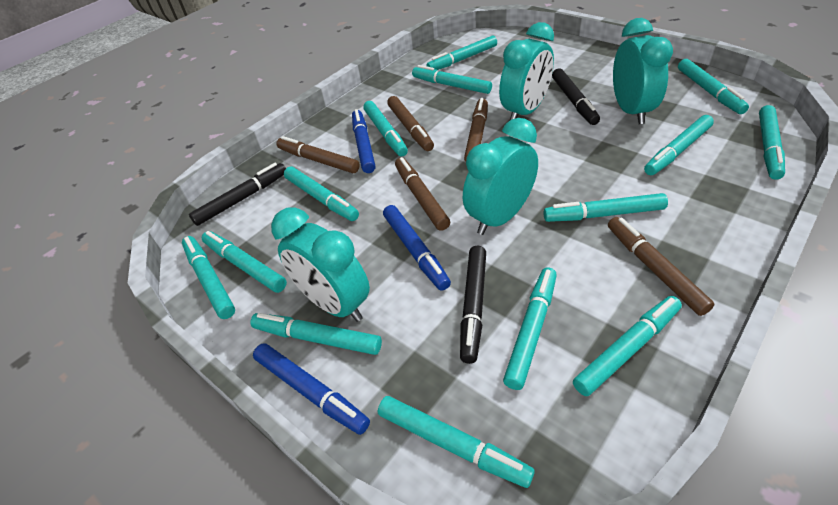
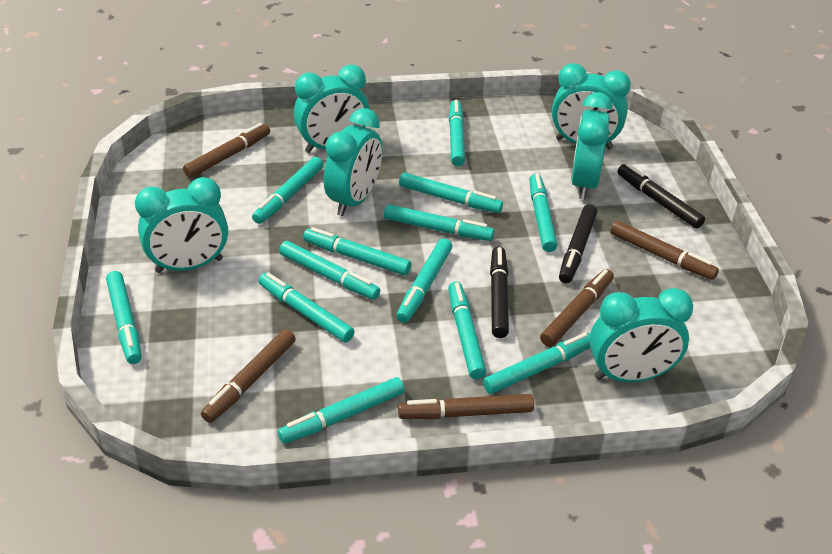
blue marker: 3 -> 0
turquoise clock: 4 -> 6
turquoise marker: 14 -> 13

